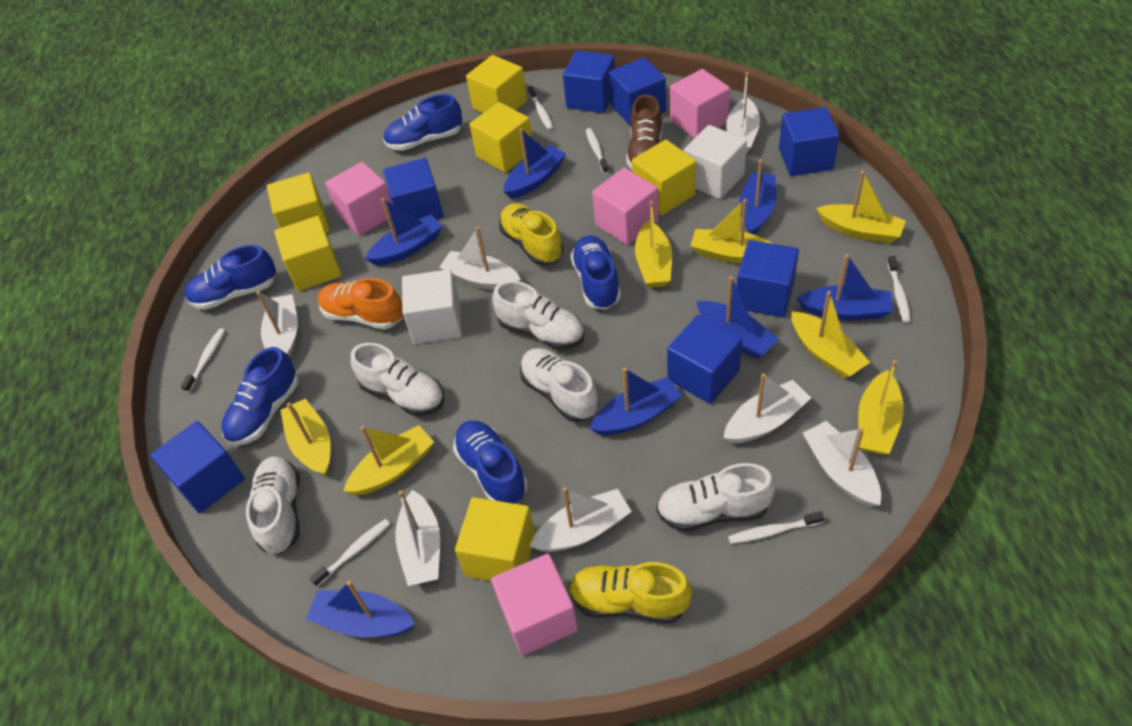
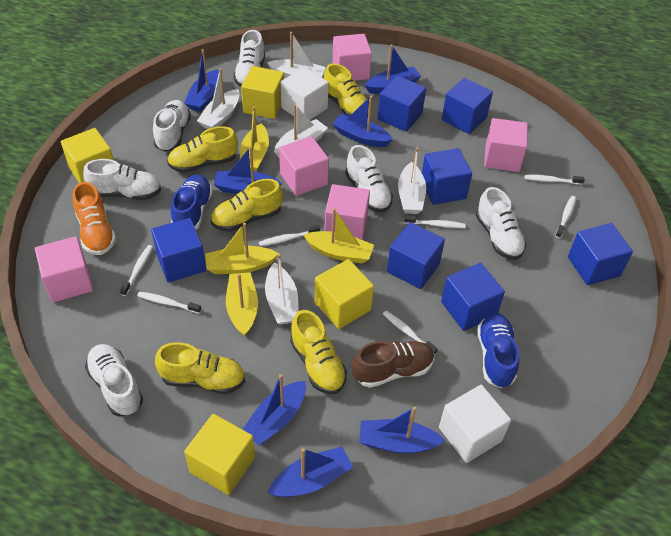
blue shoe: 5 -> 2
pink cube: 4 -> 5
white boat: 7 -> 5
white shoe: 5 -> 6
white toothbrush: 6 -> 7
yellow boat: 7 -> 4
yellow cube: 6 -> 4
yellow shoe: 2 -> 5

